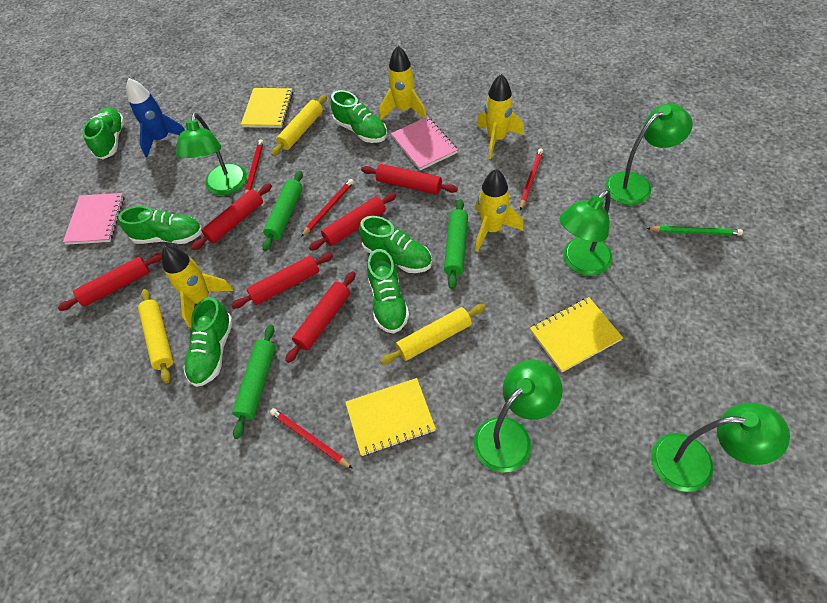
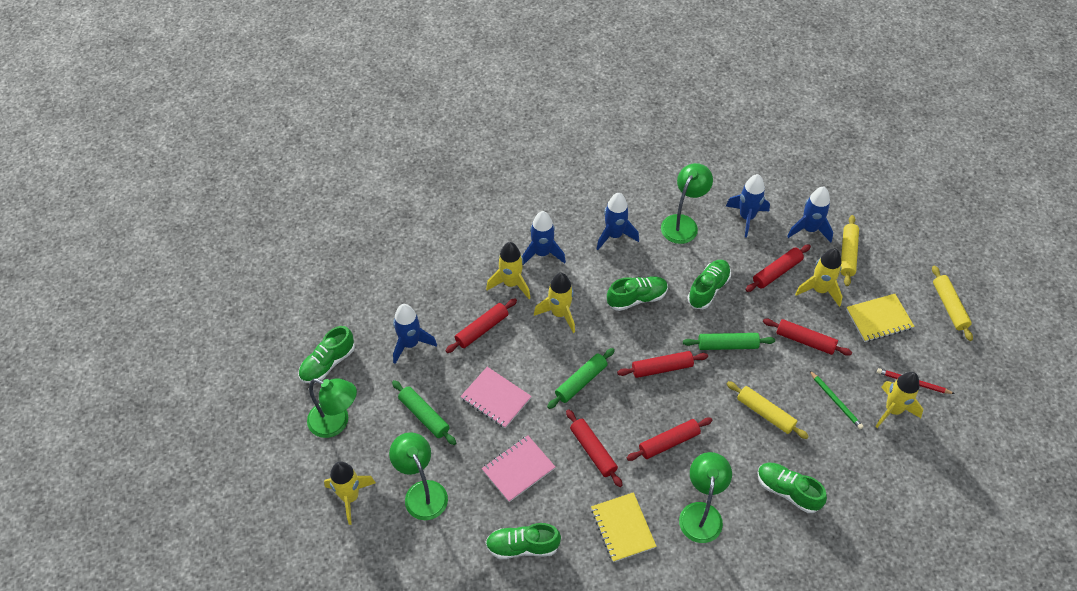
blue rocket: 1 -> 5
green lamp: 5 -> 4
green shoe: 6 -> 5
red pencil: 4 -> 1
yellow notebook: 3 -> 2
yellow rocket: 4 -> 5

